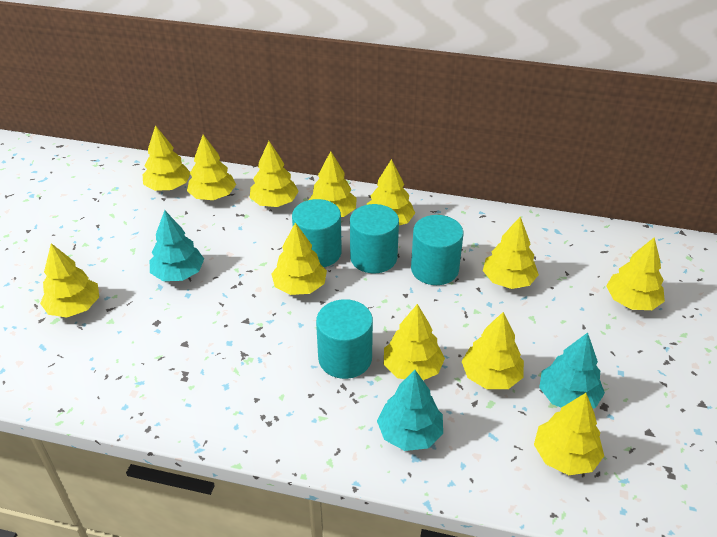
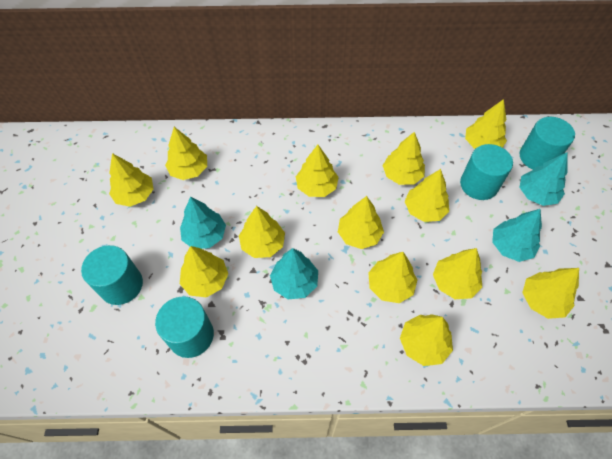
turquoise tree: 3 -> 4
yellow tree: 12 -> 13

